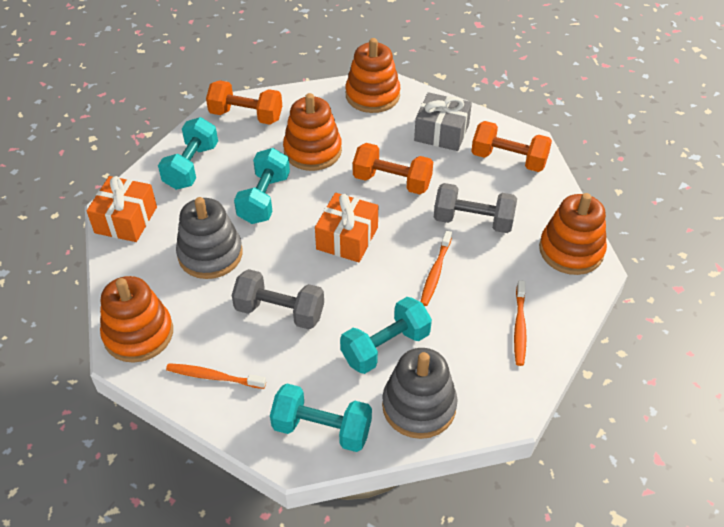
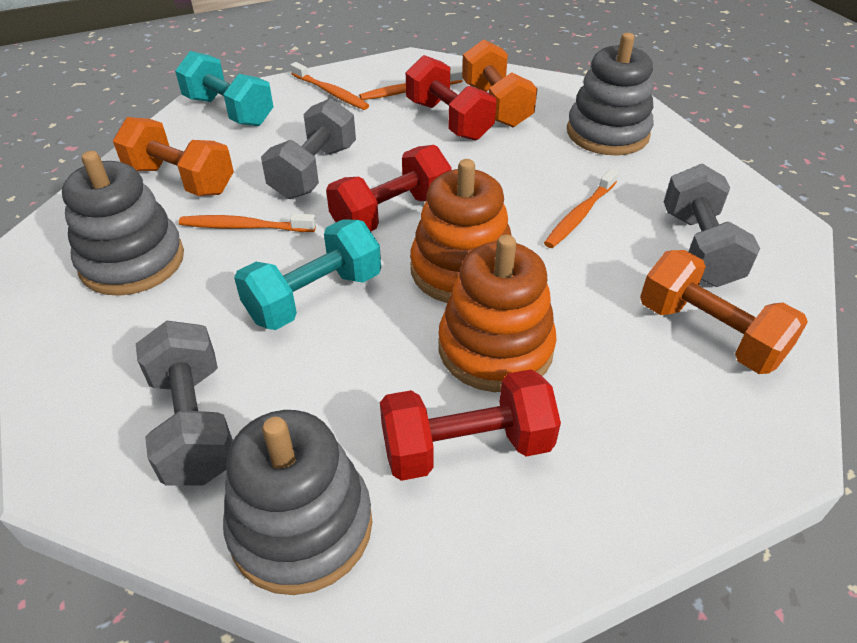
grey dumbbell: 2 -> 3
grey gift: 1 -> 0
grey stacking toy: 2 -> 3
orange gift: 2 -> 0
orange stacking toy: 4 -> 2
orange toothbrush: 3 -> 4
red dumbbell: 0 -> 3
turquoise dumbbell: 4 -> 2

